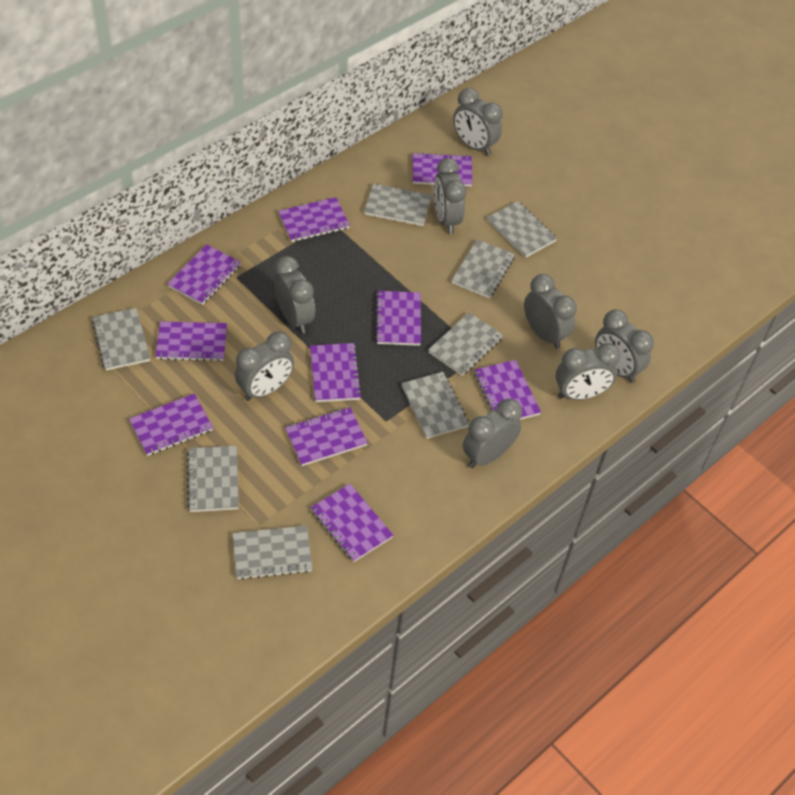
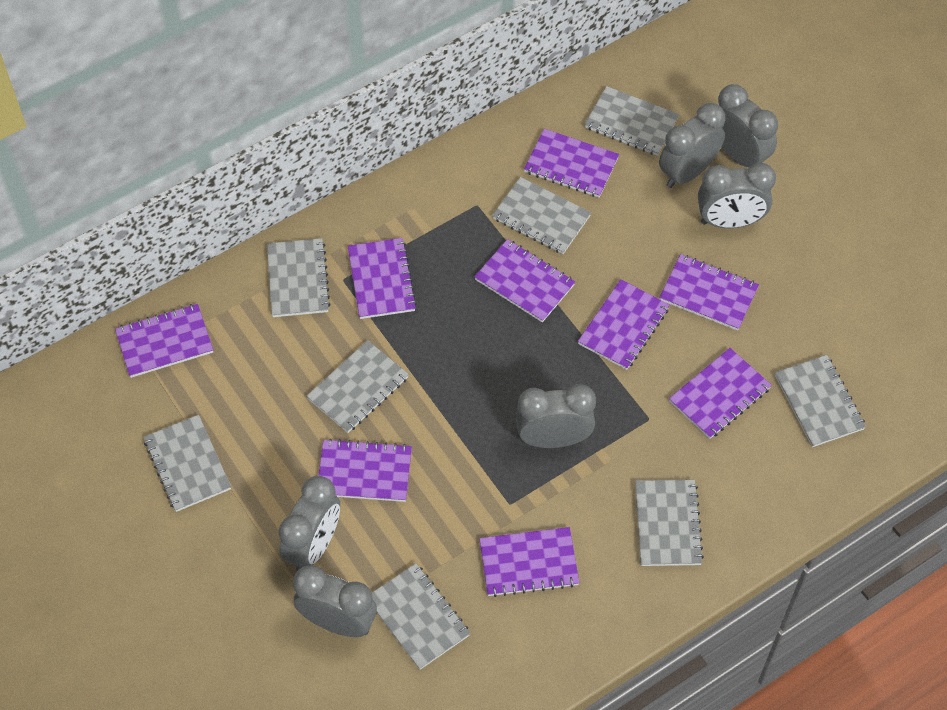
grey clock: 8 -> 6
purple notebook: 10 -> 9

